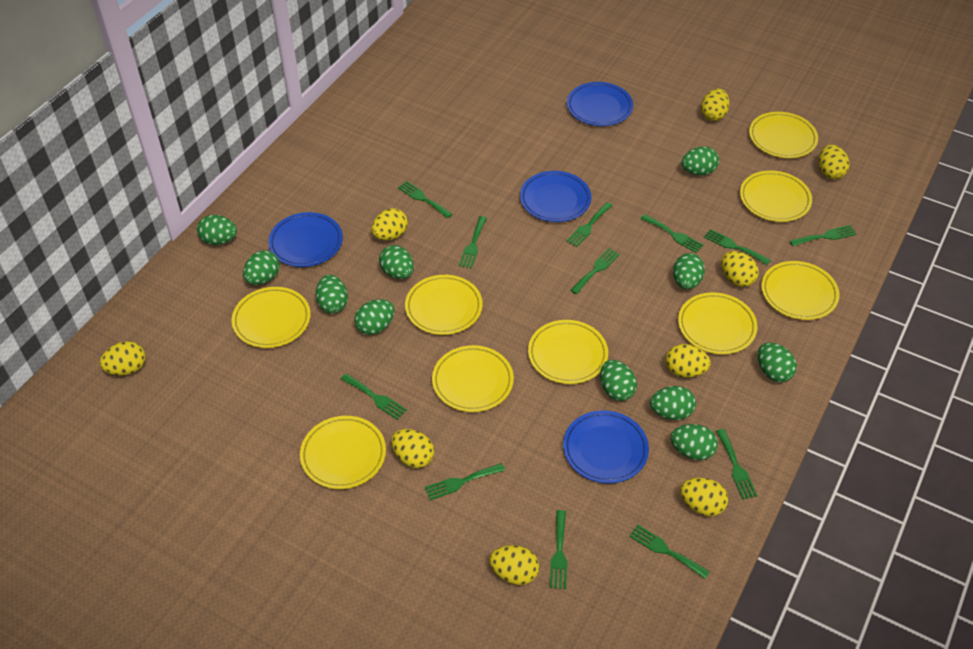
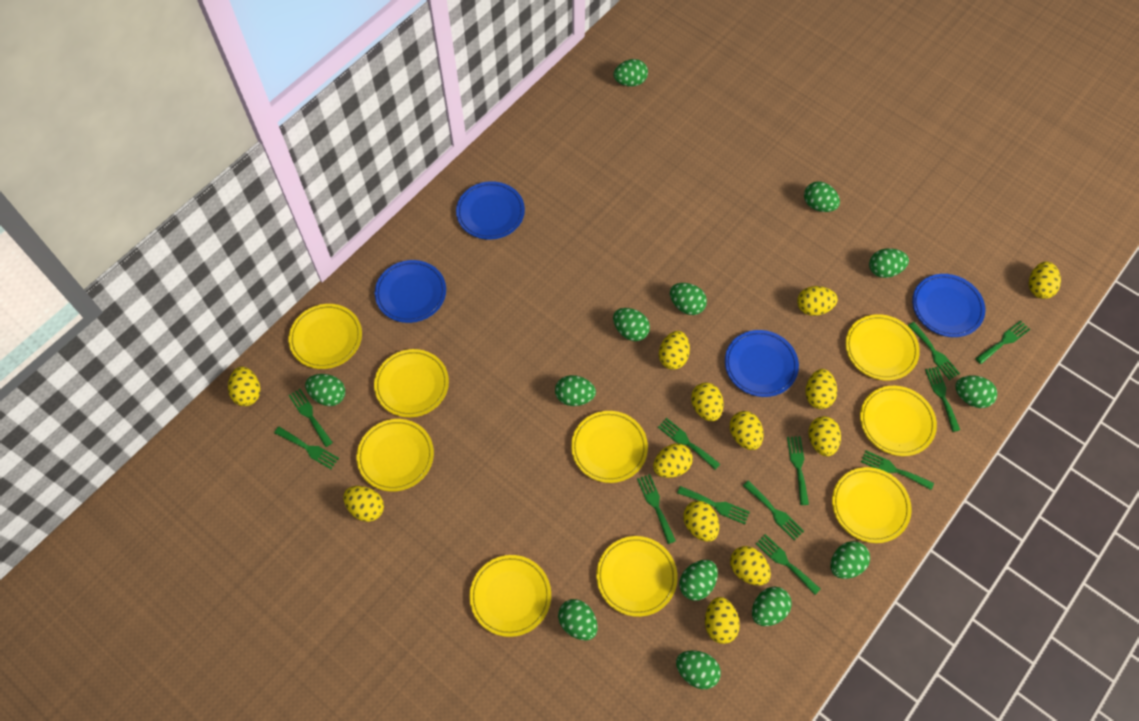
green egg: 11 -> 13
yellow egg: 9 -> 13

